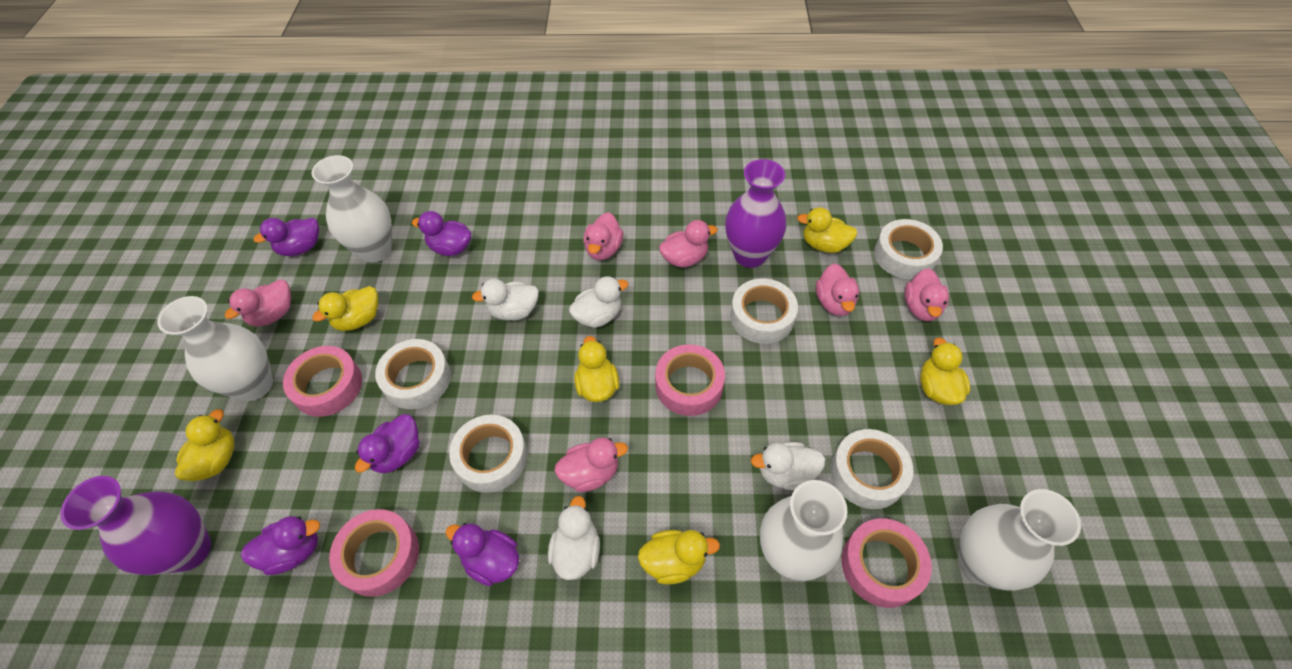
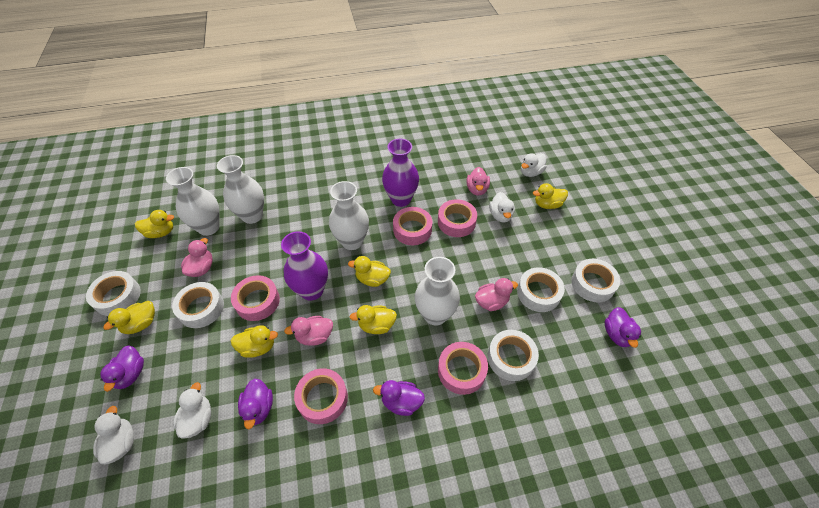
pink duck: 6 -> 4
pink tape: 4 -> 5
purple duck: 5 -> 4

